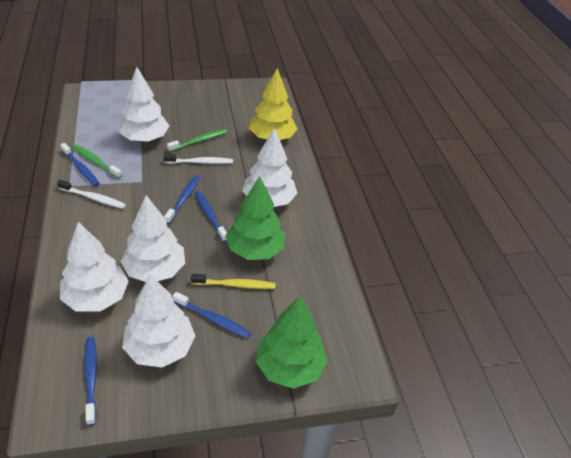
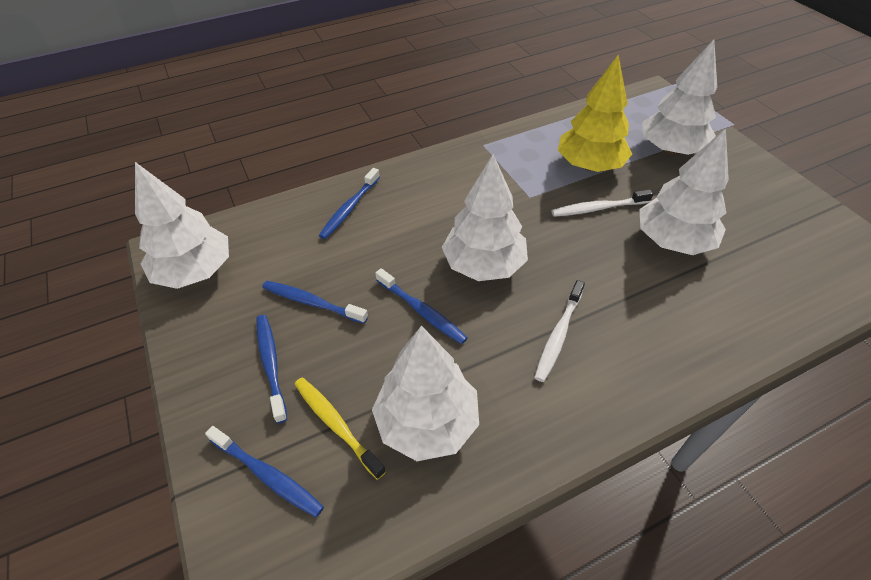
green toothbrush: 2 -> 0
green tree: 2 -> 0

